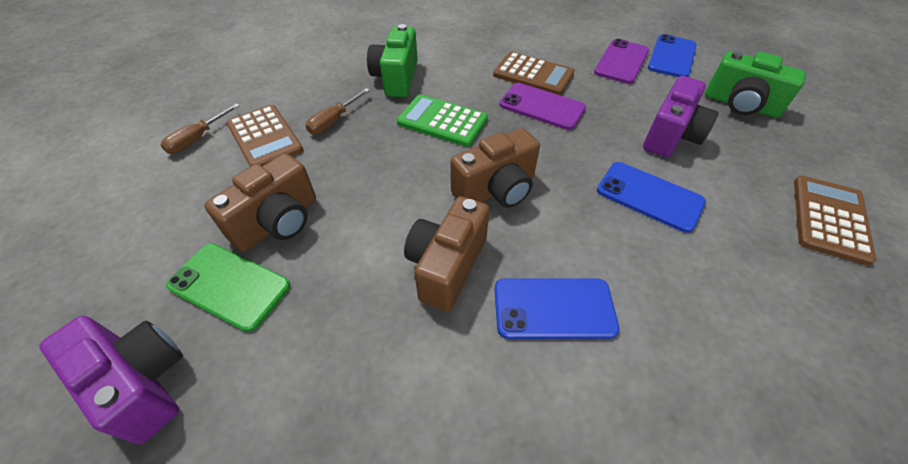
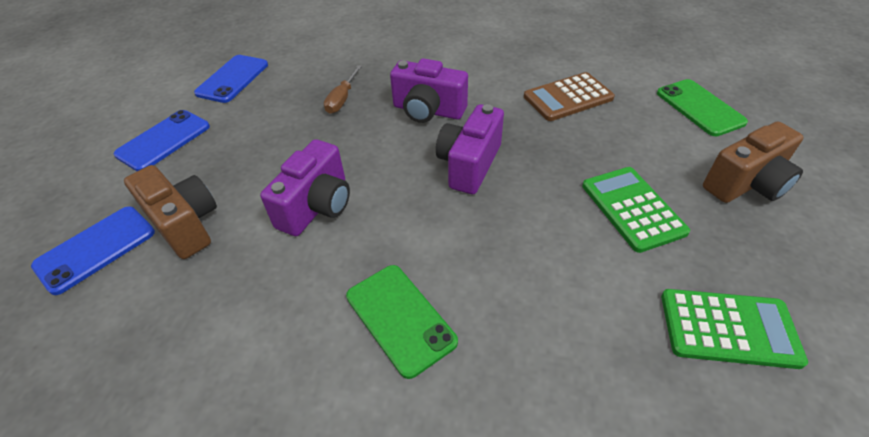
brown calculator: 3 -> 1
brown camera: 3 -> 2
brown screwdriver: 2 -> 1
green calculator: 1 -> 2
green camera: 2 -> 0
green phone: 1 -> 2
purple camera: 2 -> 3
purple phone: 2 -> 0

